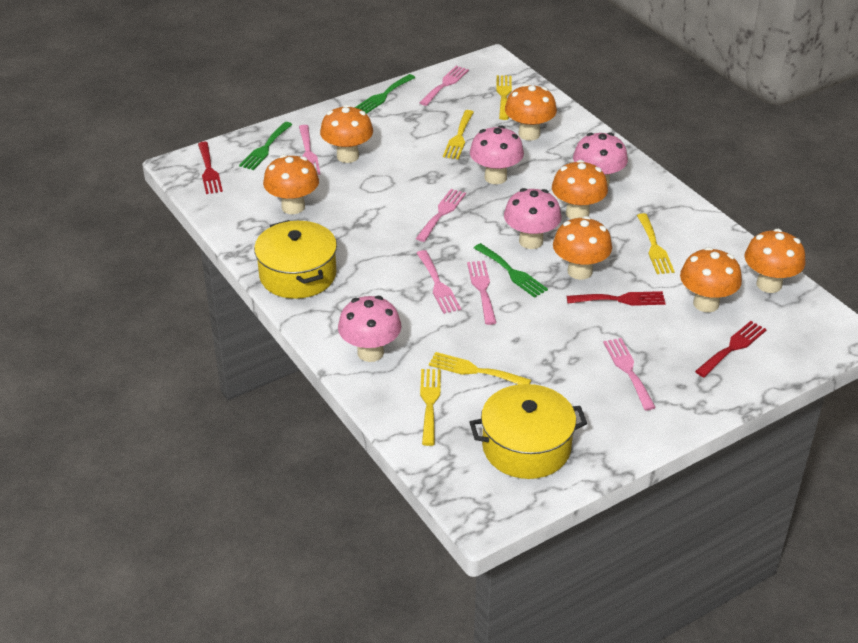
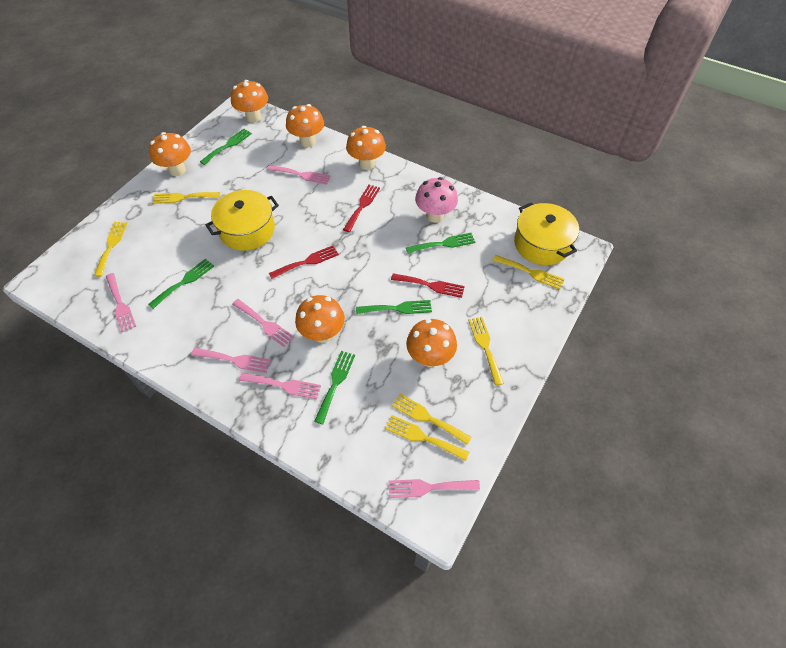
green fork: 3 -> 5
orange mushroom: 7 -> 6
pink mushroom: 4 -> 1
yellow fork: 5 -> 6

